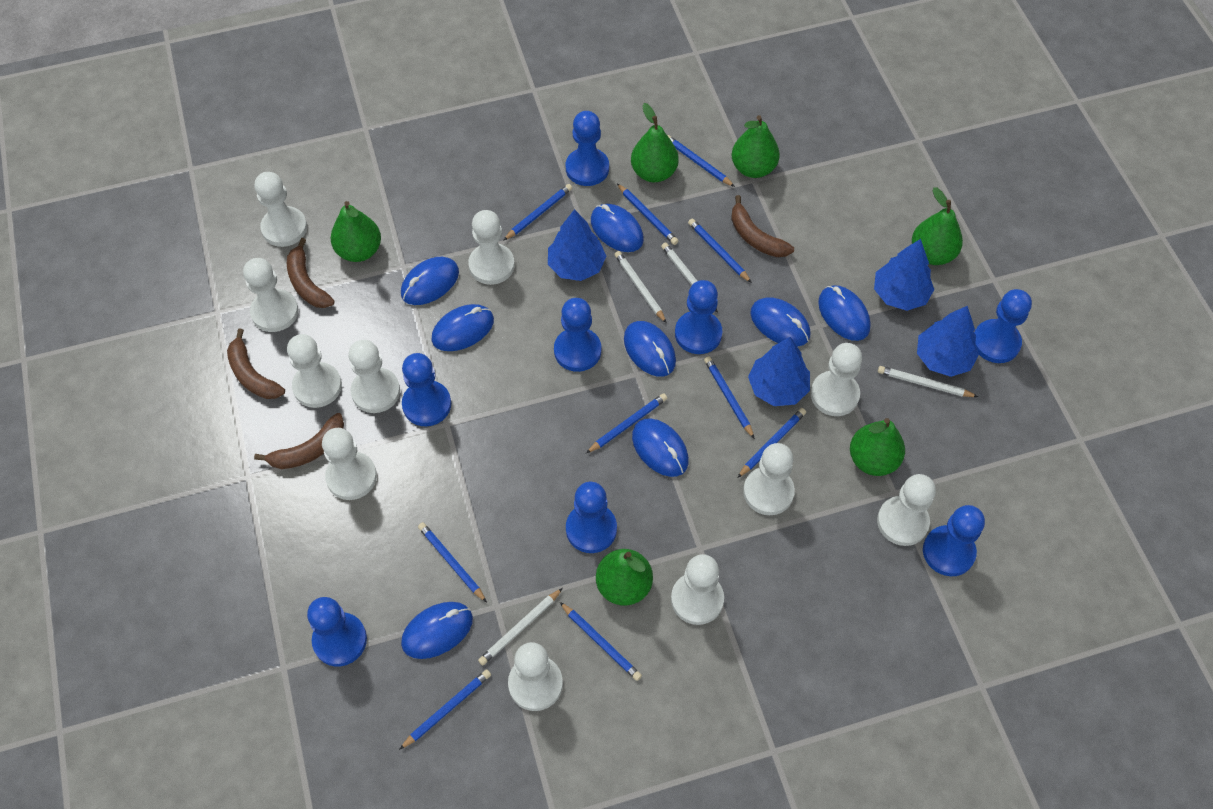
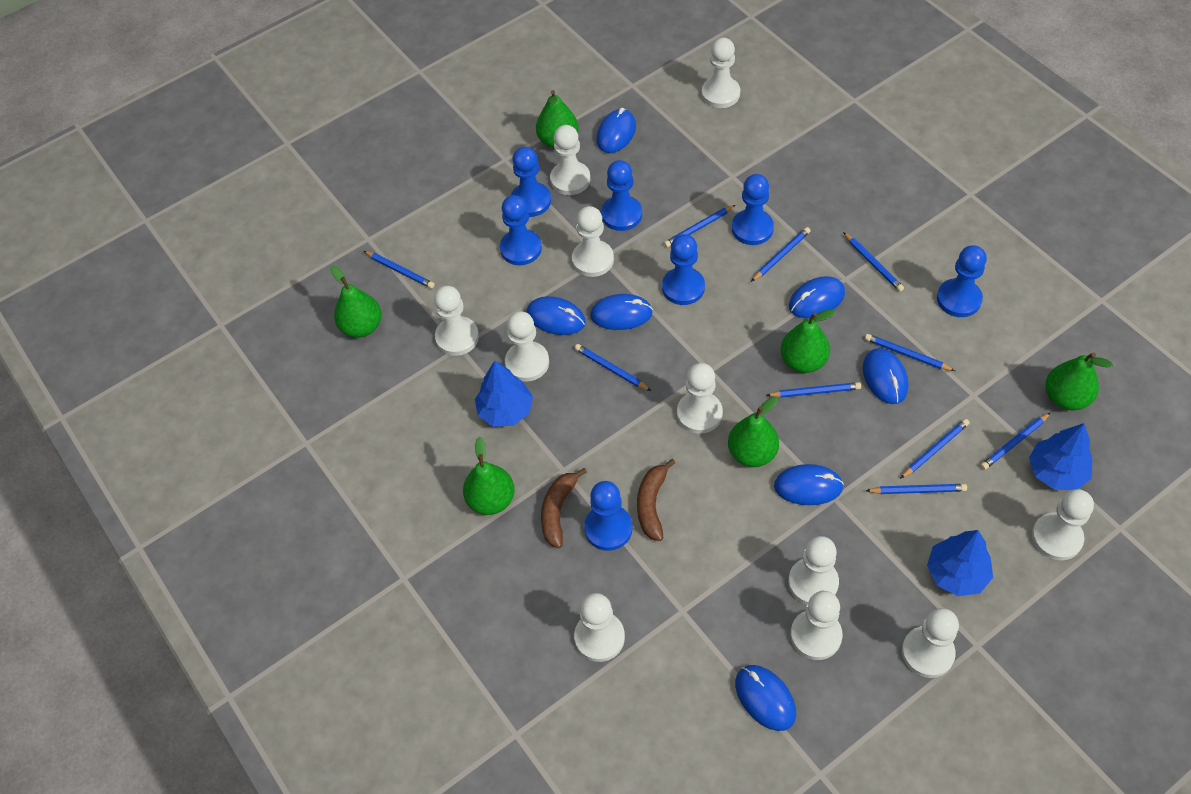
blue mouse: 8 -> 7
blue pawn: 8 -> 7
blue tree: 4 -> 3
brown banana: 4 -> 2
white pencil: 4 -> 0

